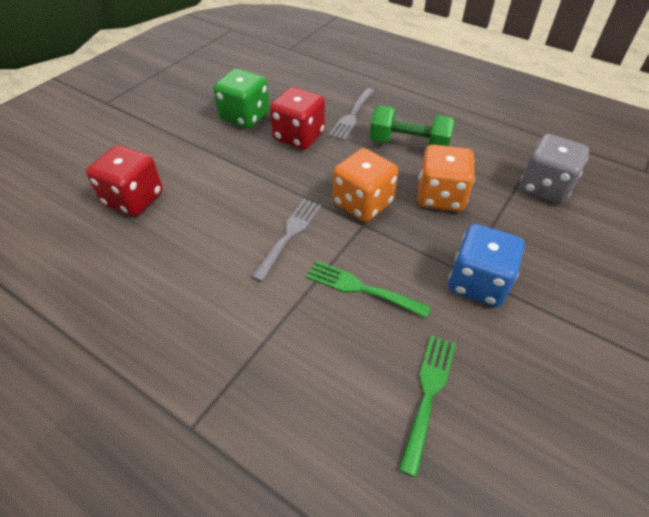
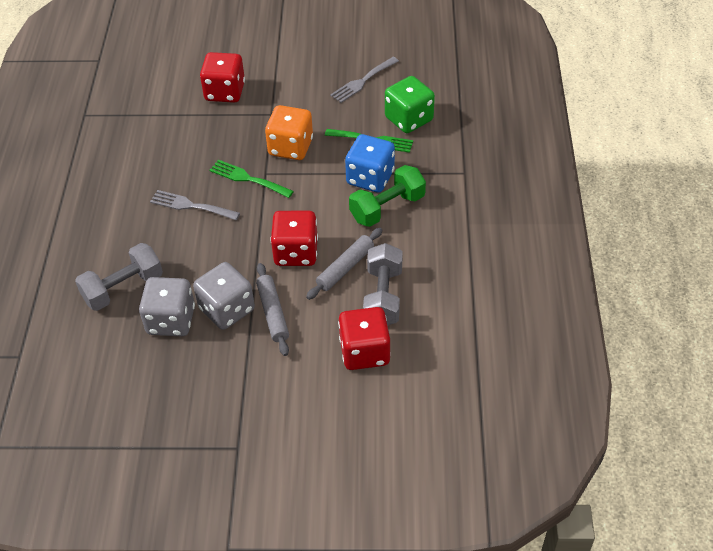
grey dice: 1 -> 2
grey dumbbell: 0 -> 2
grey rolling pin: 0 -> 2
orange dice: 2 -> 1
red dice: 2 -> 3

